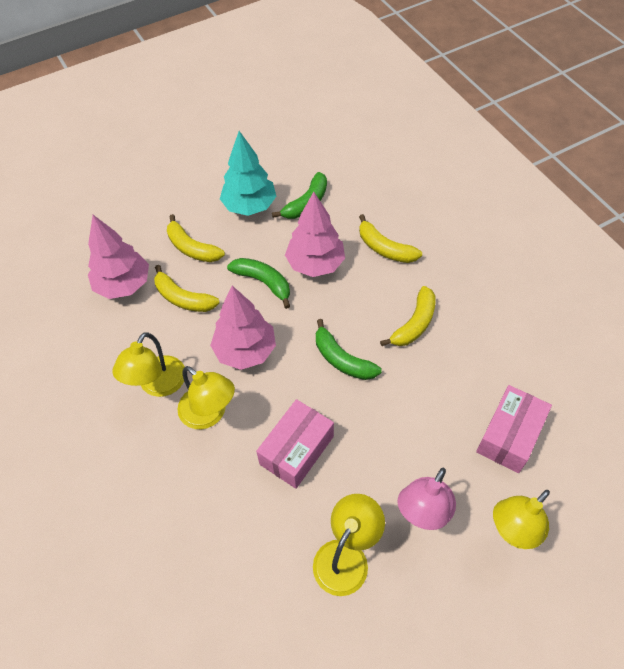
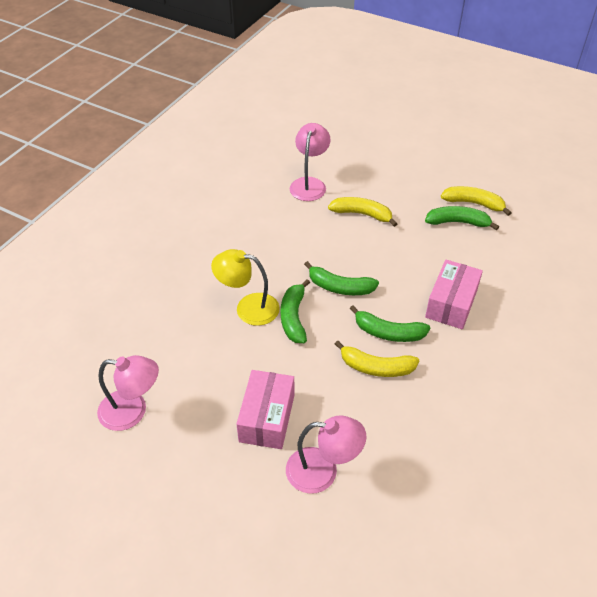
green banana: 3 -> 4
pink lamp: 1 -> 3
pink tree: 3 -> 0
turquoise tree: 1 -> 0
yellow banana: 4 -> 3
yellow lamp: 4 -> 1

